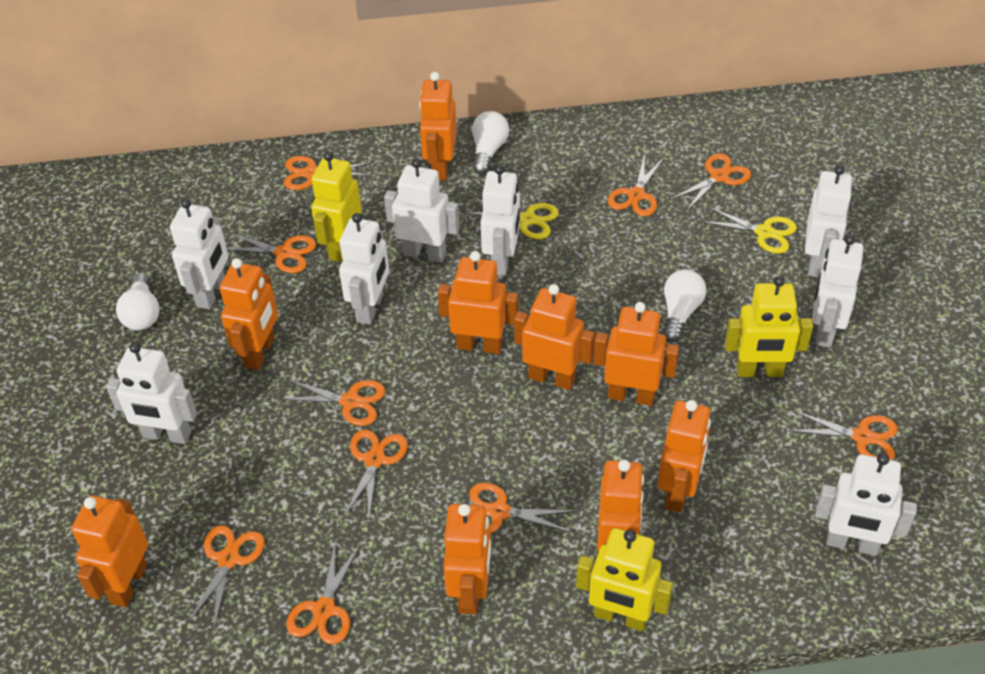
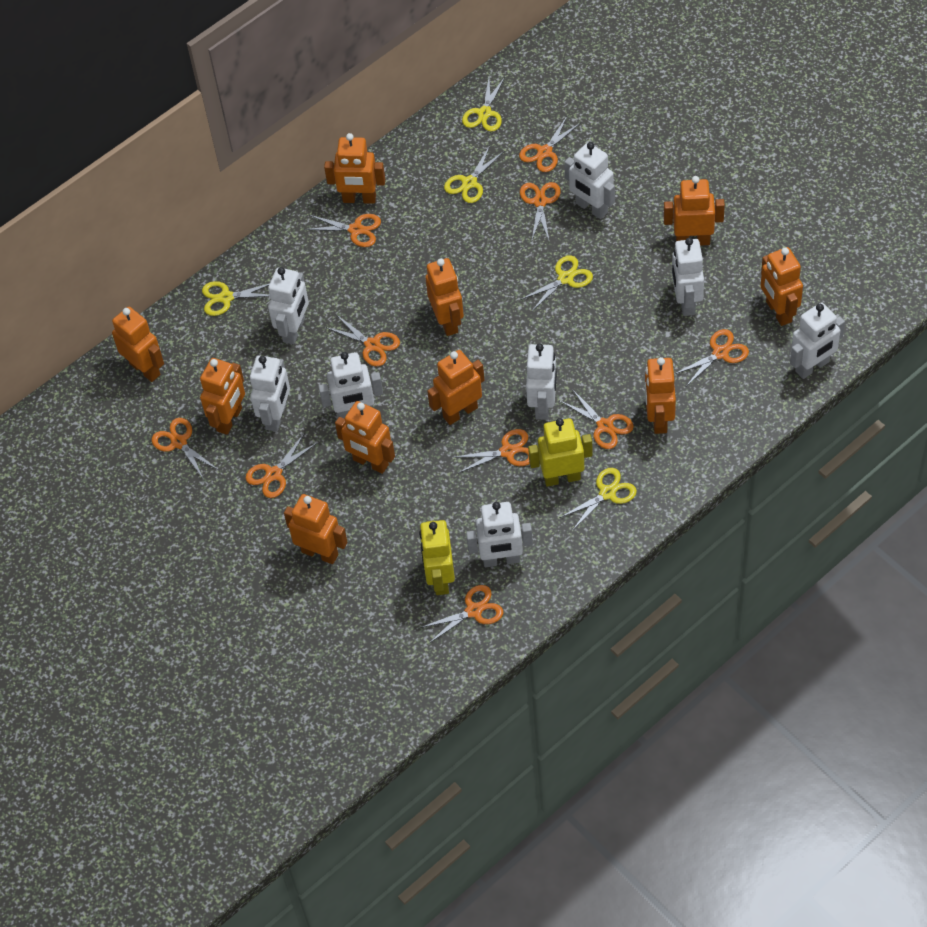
orange robot: 9 -> 10
white light bulb: 3 -> 0
yellow robot: 3 -> 2
yellow scissors: 2 -> 5

